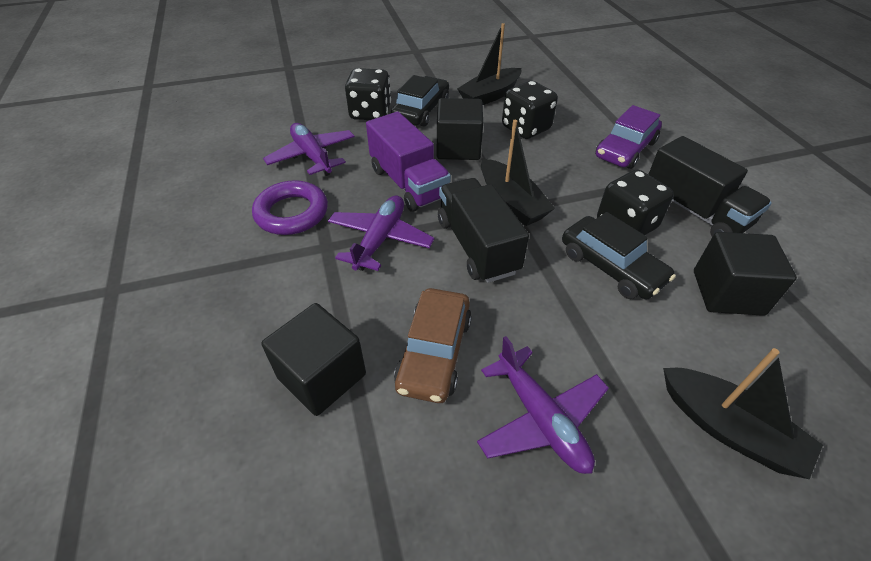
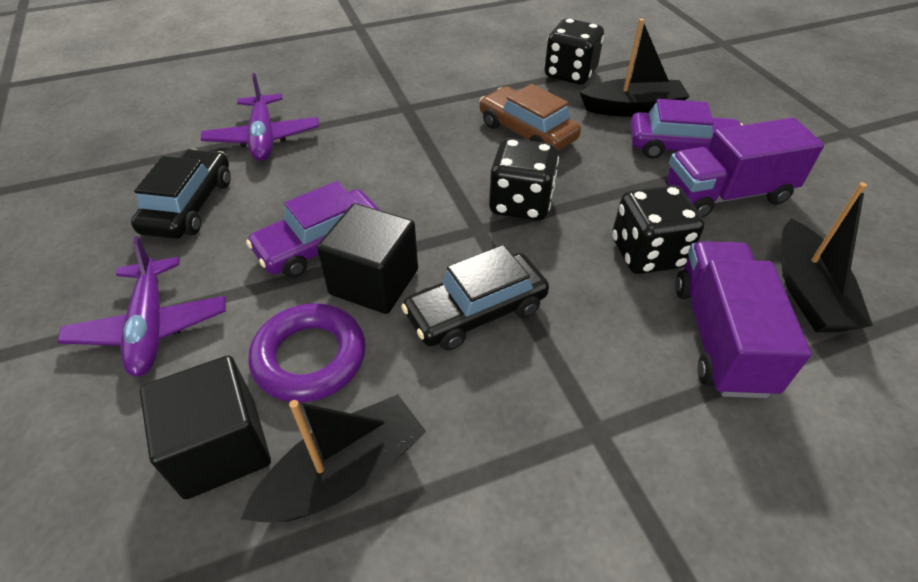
black cube: 3 -> 2
black truck: 2 -> 0
purple car: 1 -> 2
purple plane: 3 -> 2
purple truck: 1 -> 2

